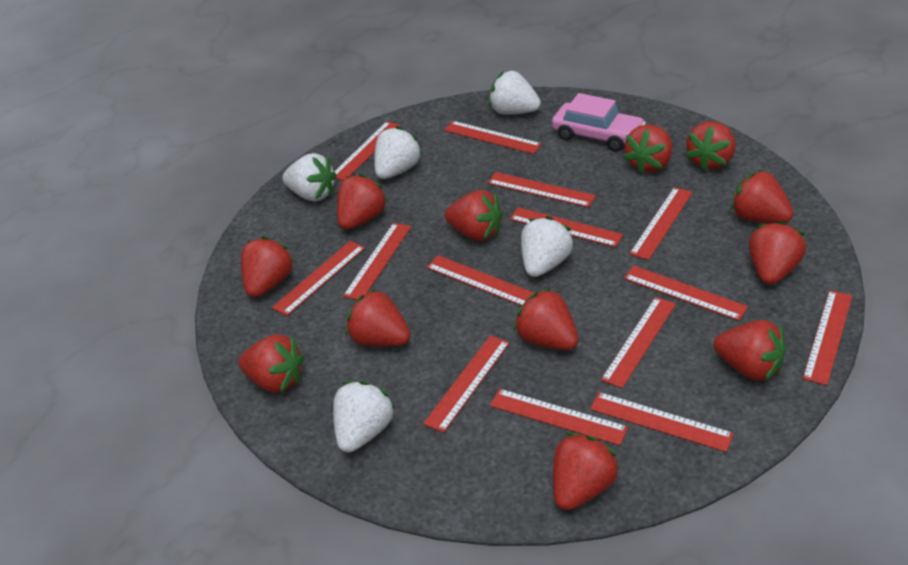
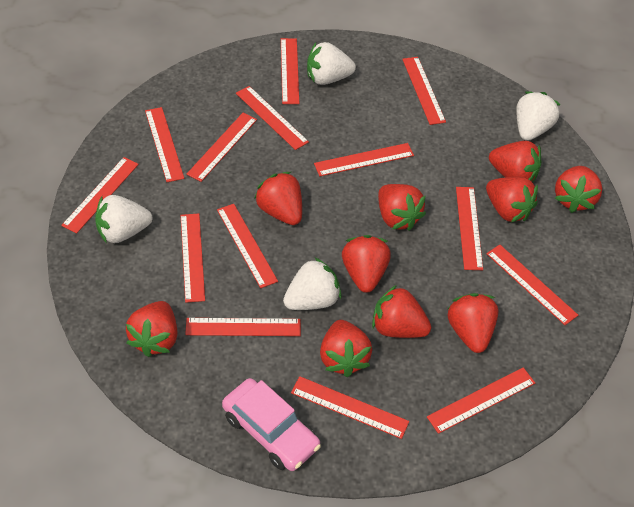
red strawberry: 12 -> 10
white strawberry: 5 -> 4

